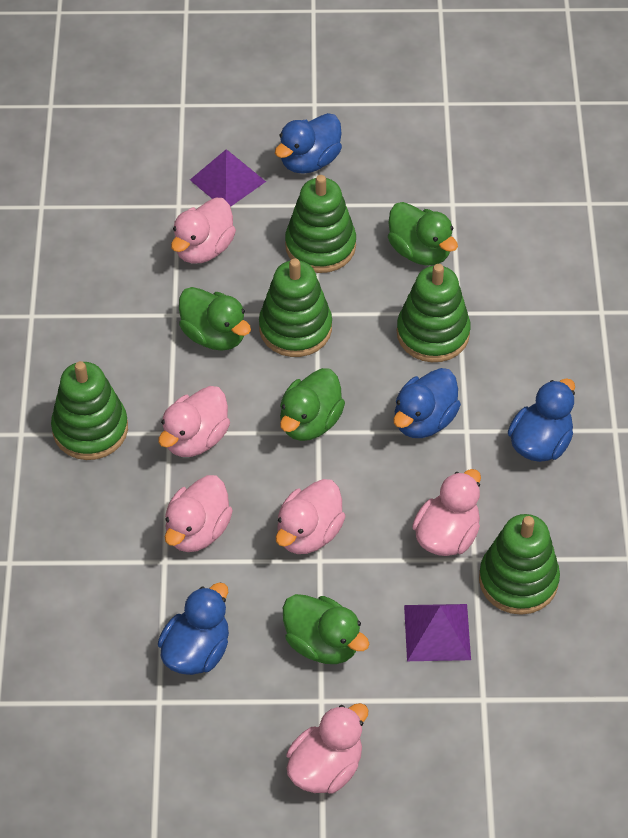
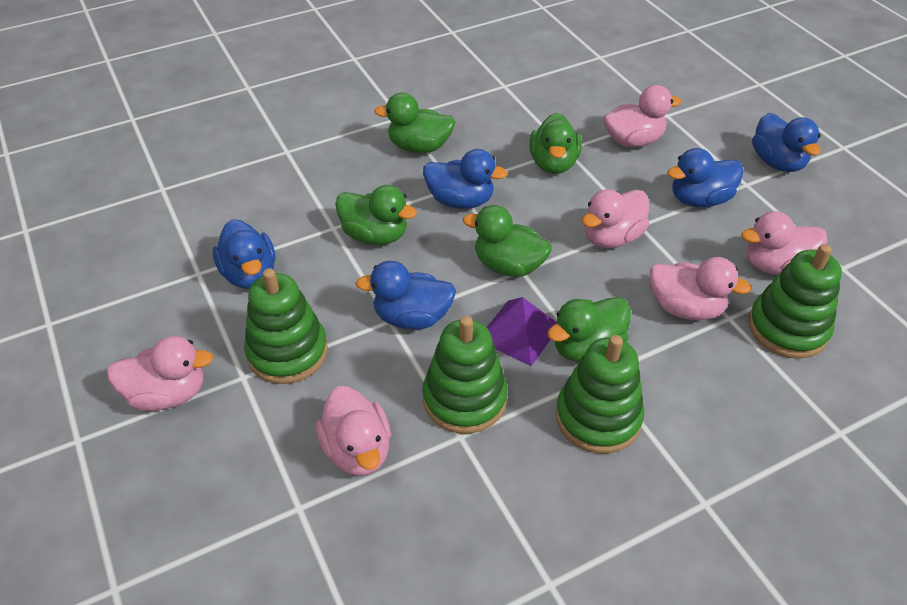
blue duck: 4 -> 5
green duck: 4 -> 5
green stacking toy: 5 -> 4
purple pyramid: 2 -> 1

